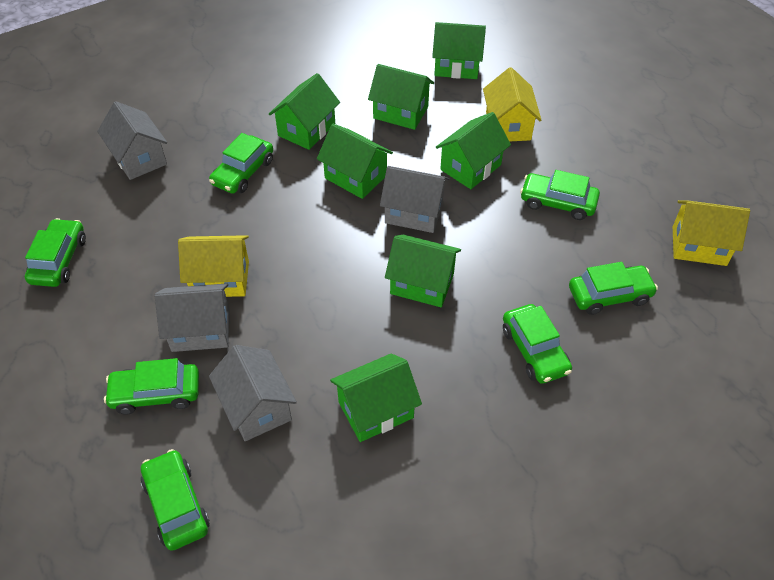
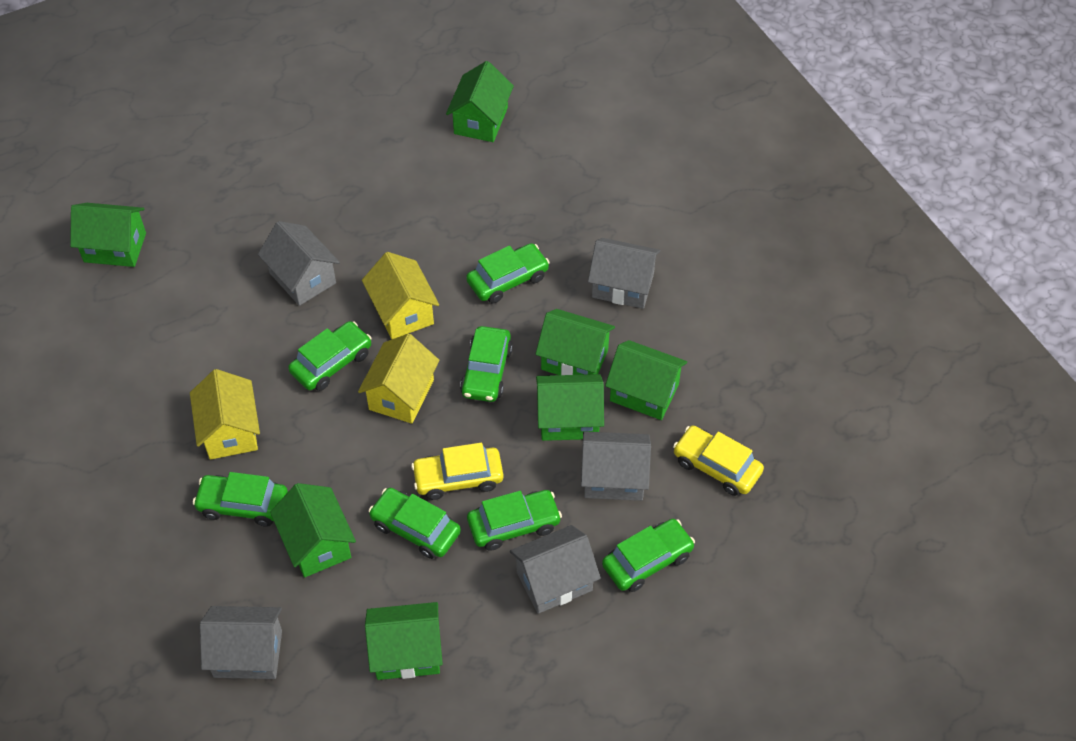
grey house: 4 -> 5
yellow car: 0 -> 2

